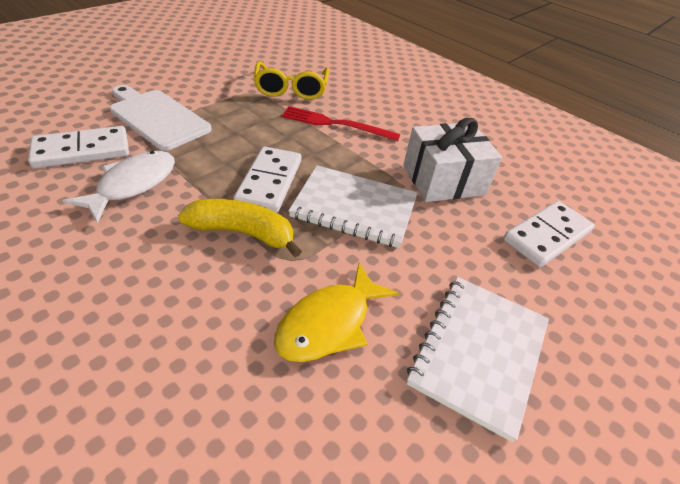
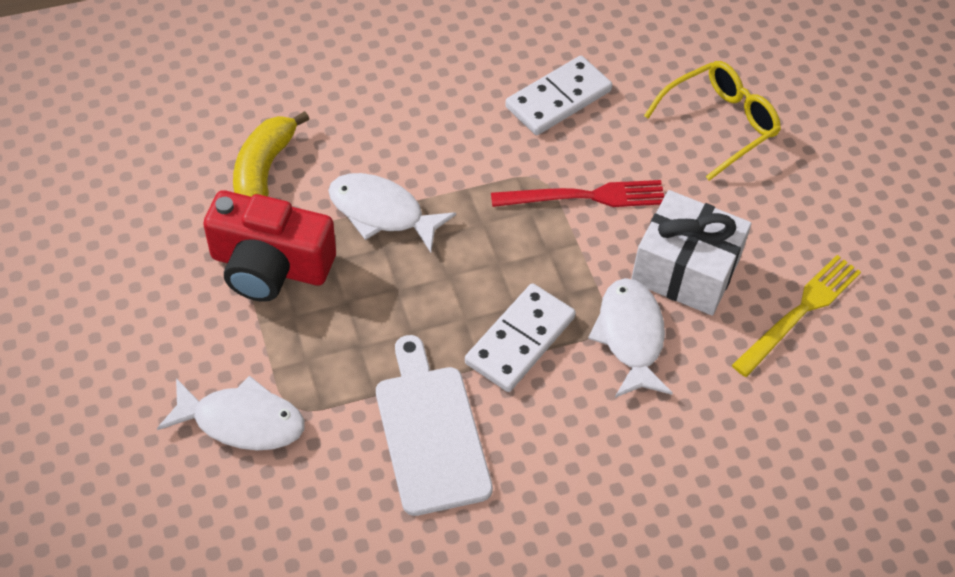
red camera: 0 -> 1
white domino: 3 -> 2
white fish: 1 -> 3
white notebook: 2 -> 0
yellow fish: 1 -> 0
yellow fork: 0 -> 1

